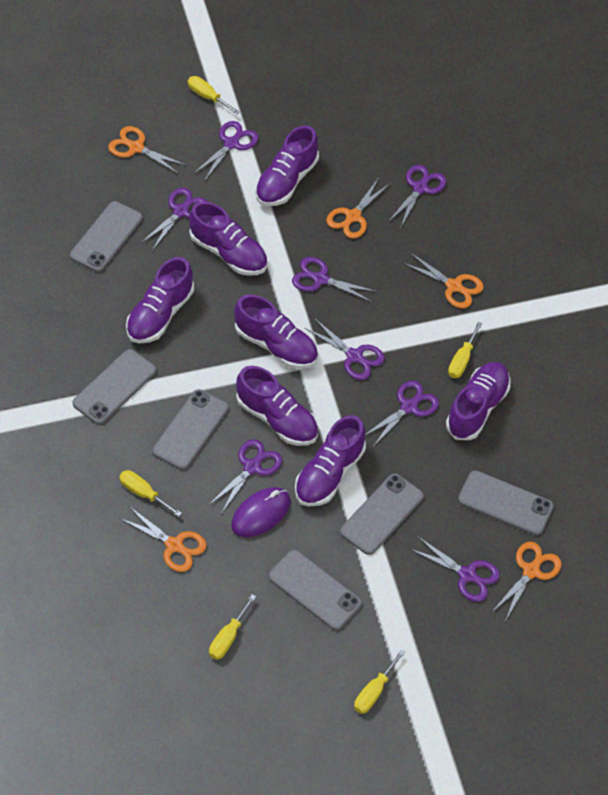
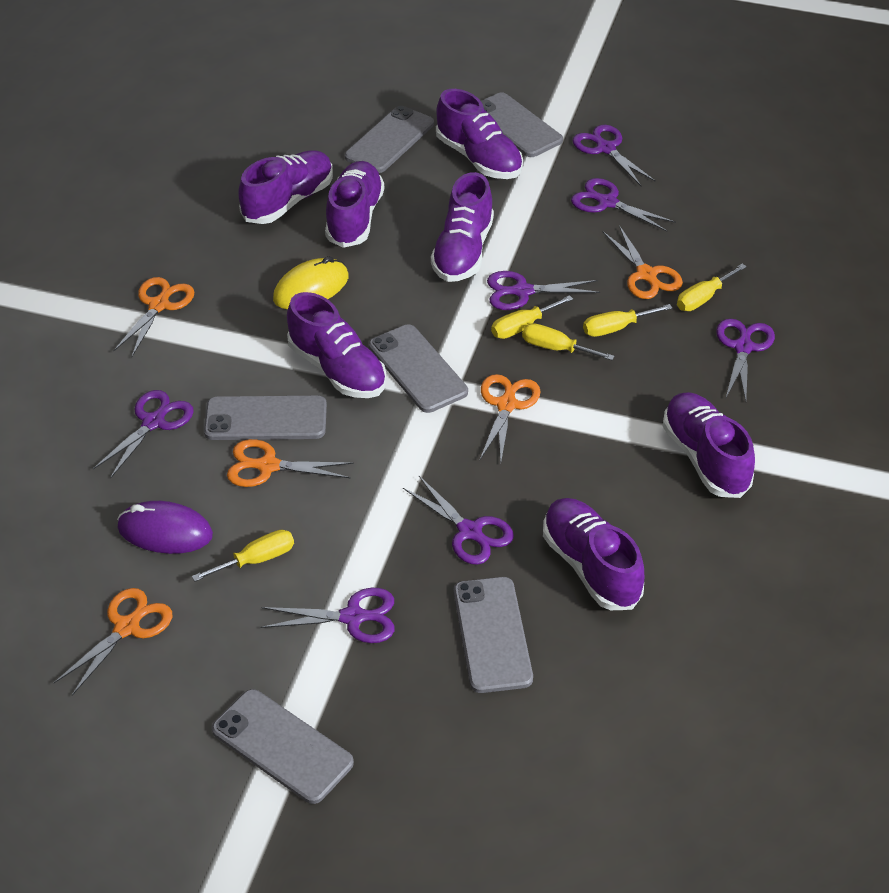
purple scissors: 8 -> 7
yellow mouse: 0 -> 1

